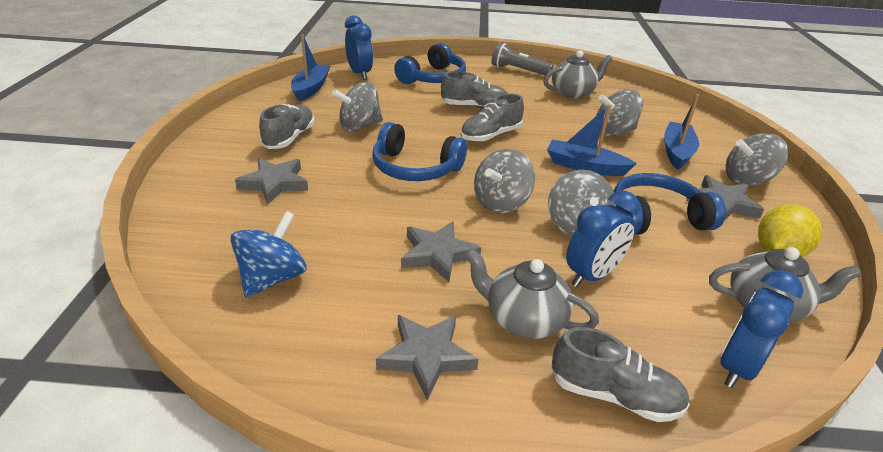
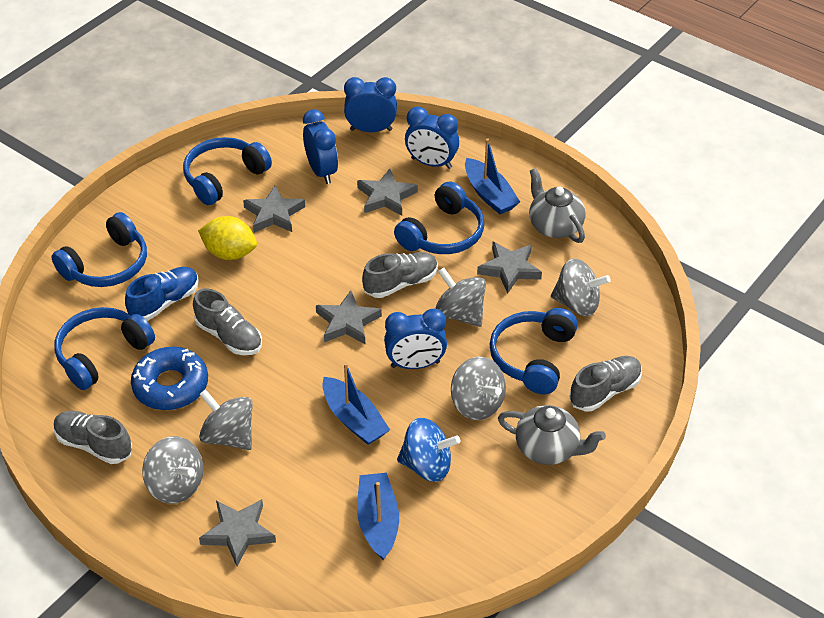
blue clock: 3 -> 4
blue donut: 0 -> 1
blue headphones: 3 -> 5
blue shoe: 0 -> 1
grey flashlight: 1 -> 0
grey star: 4 -> 5
grey teapot: 3 -> 2

